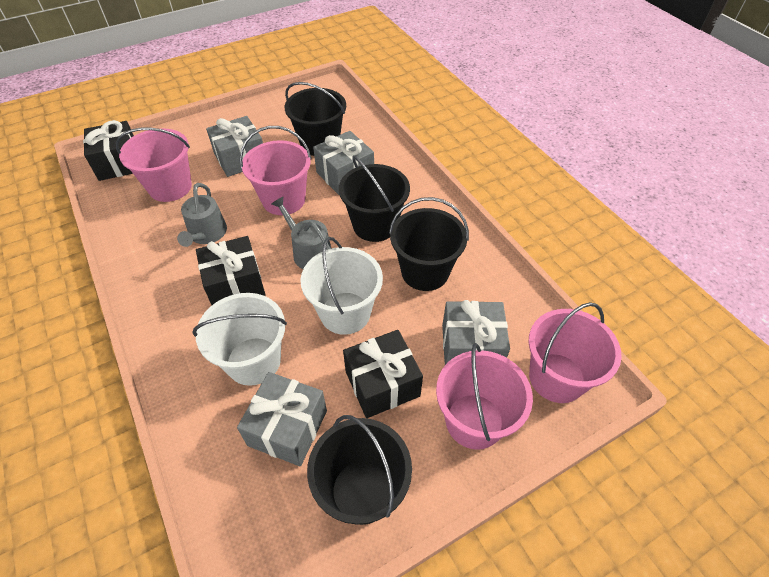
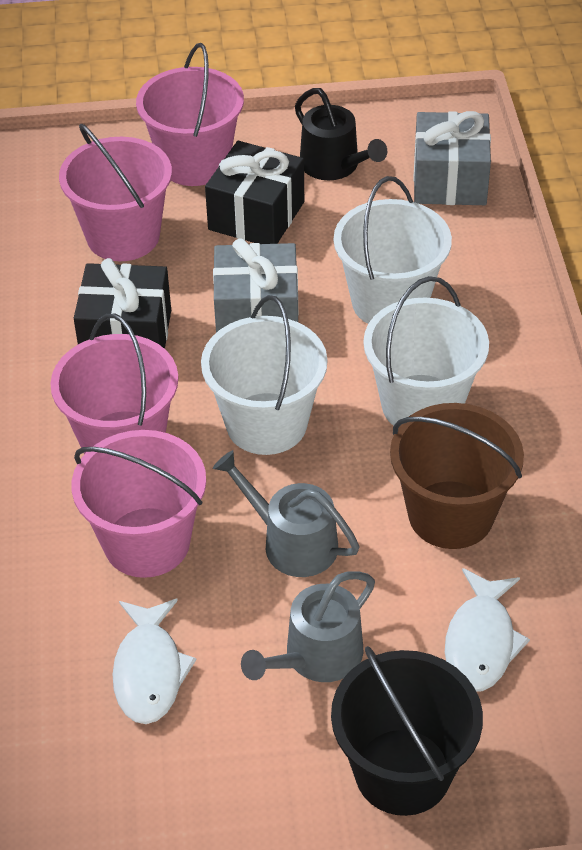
black bucket: 4 -> 1
black gift: 3 -> 2
black watering can: 0 -> 1
brown bucket: 0 -> 1
grey gift: 4 -> 2
white bucket: 2 -> 3
white fish: 0 -> 2

